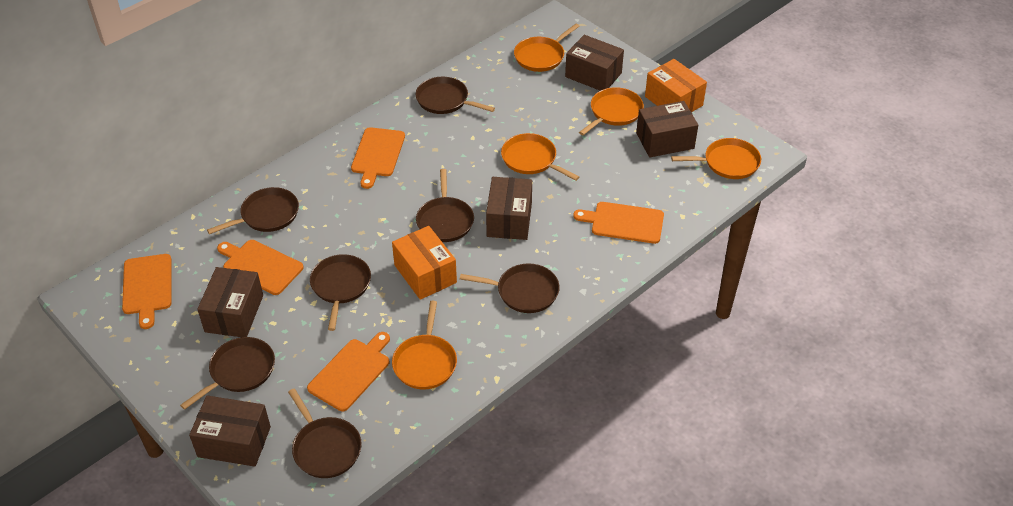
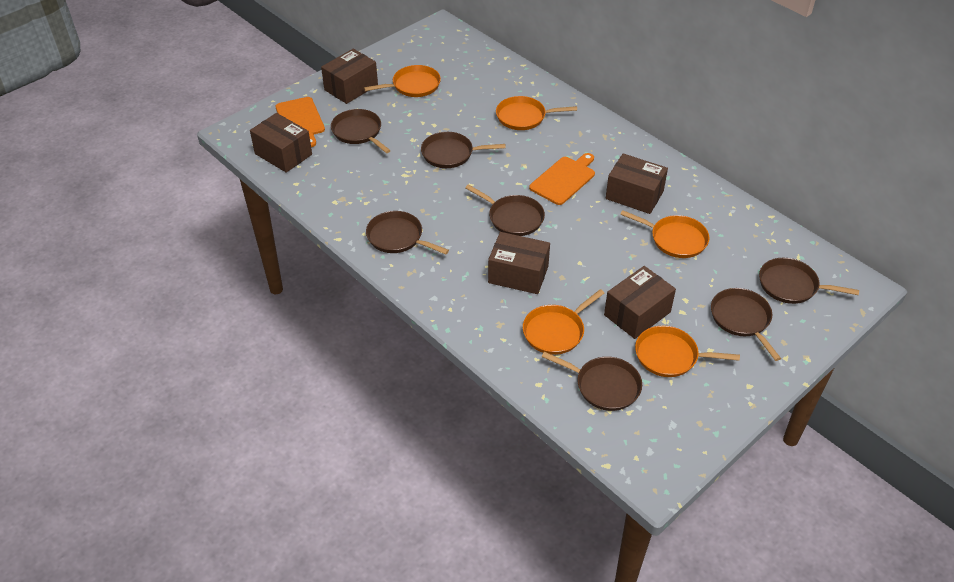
orange box: 2 -> 0
orange cutting board: 5 -> 2

